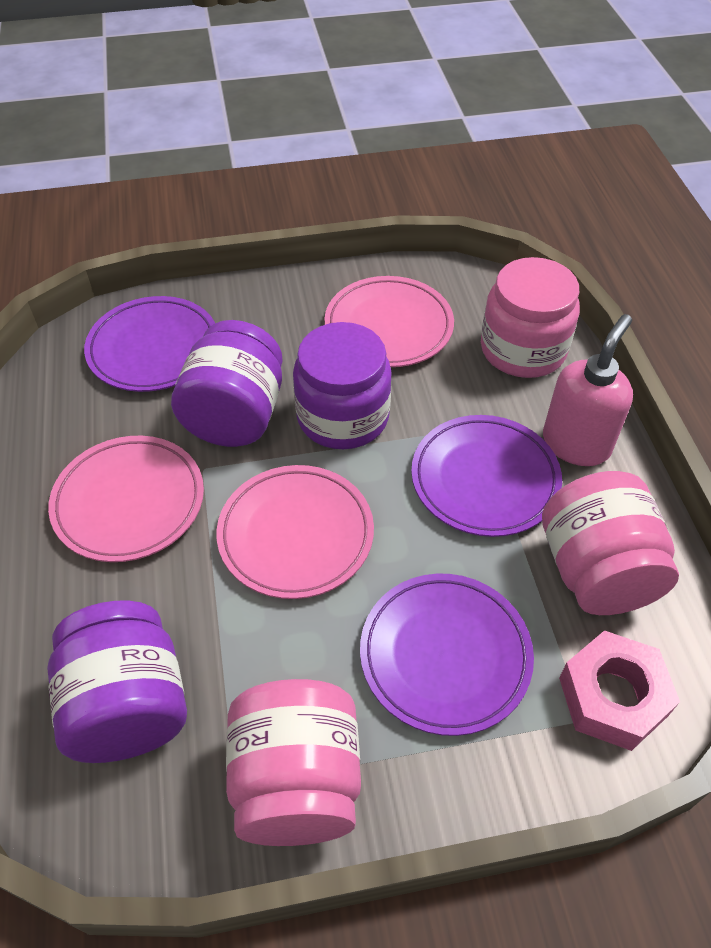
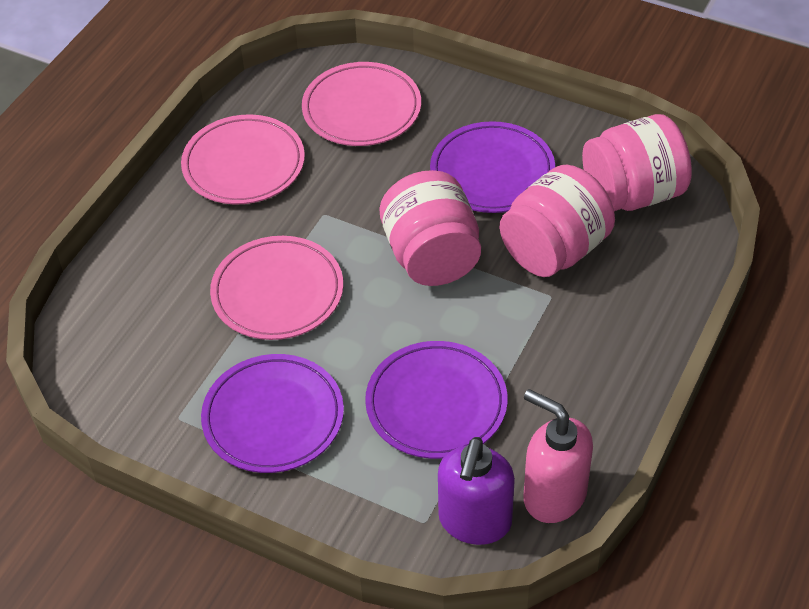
pink nut: 1 -> 0
purple jar: 3 -> 0
purple soap dispenser: 0 -> 1

